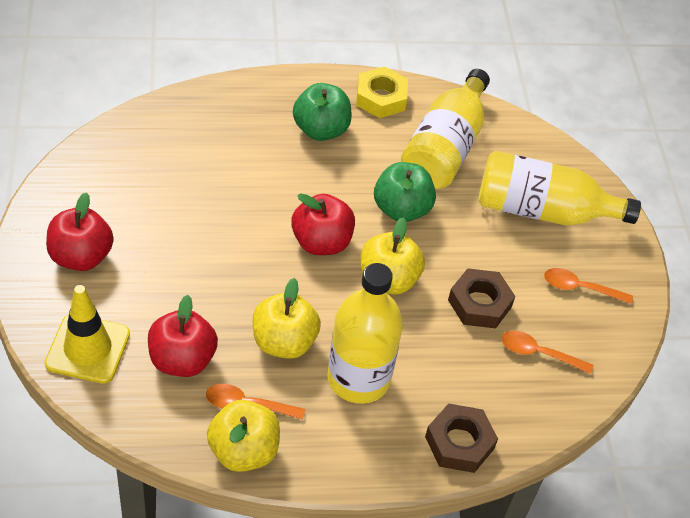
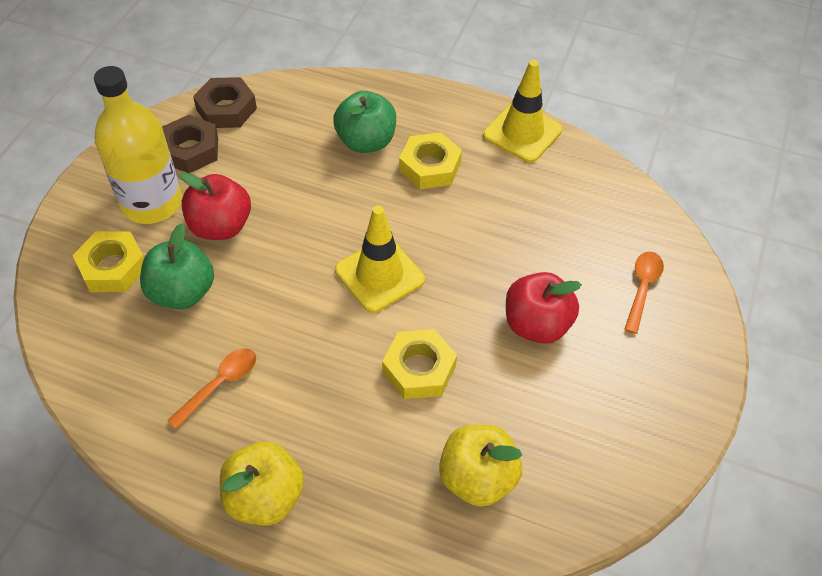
orange spoon: 3 -> 2
red apple: 3 -> 2
yellow apple: 3 -> 2
yellow bottle: 3 -> 1
yellow nut: 1 -> 3
yellow traffic cone: 1 -> 2

